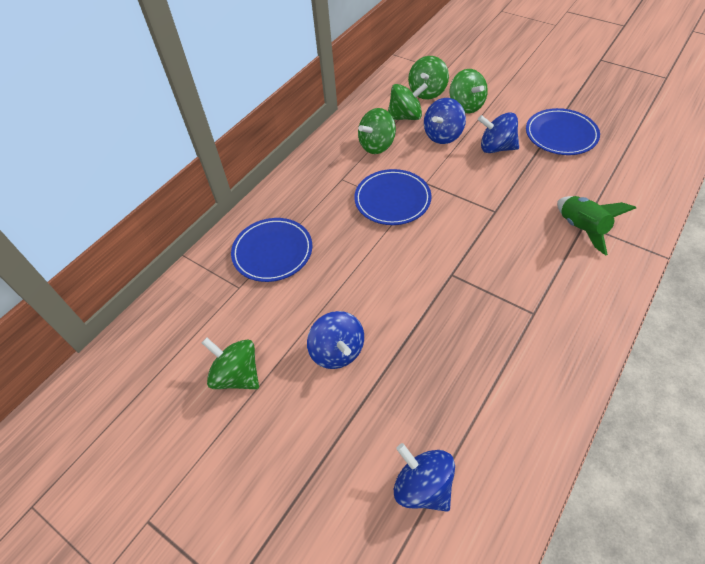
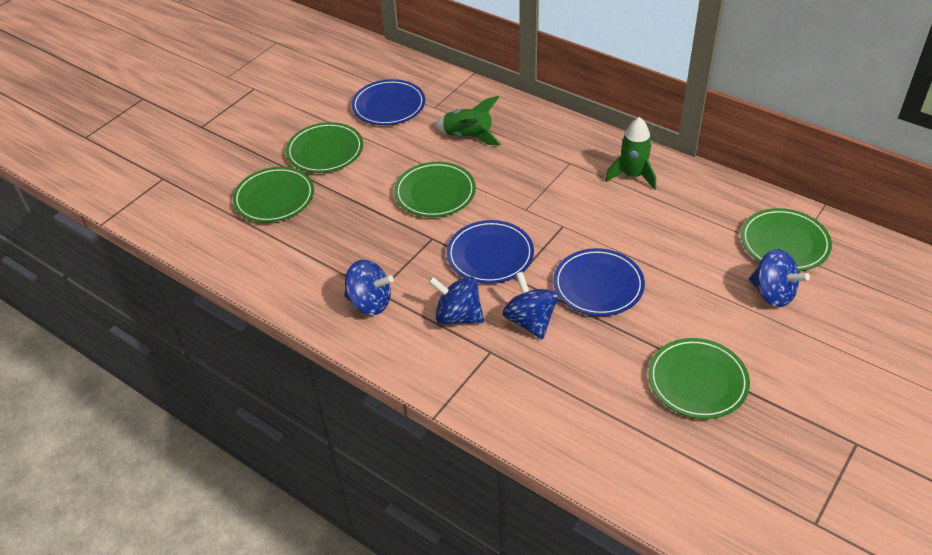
green plate: 0 -> 5
green rocket: 1 -> 2
green spinning top: 5 -> 0

